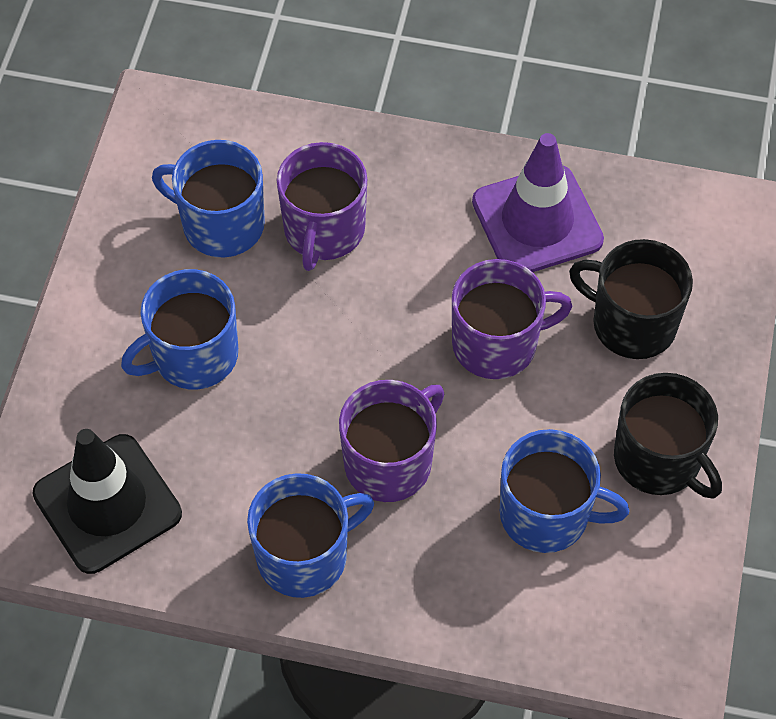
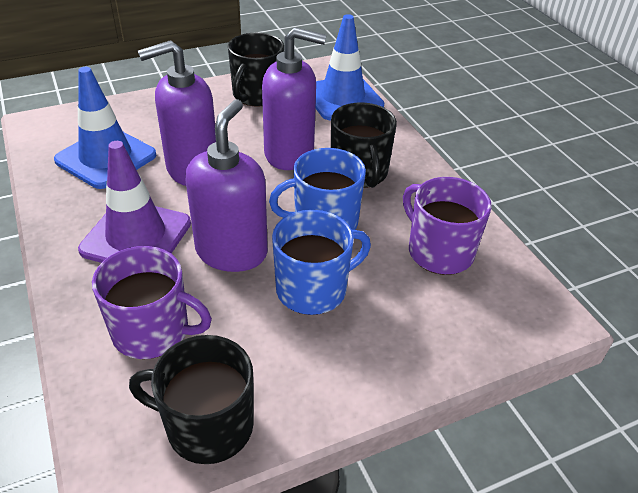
black mug: 2 -> 3
black traffic cone: 1 -> 0
blue mug: 4 -> 2
blue traffic cone: 0 -> 2
purple mug: 3 -> 2
purple soap dispenser: 0 -> 3

